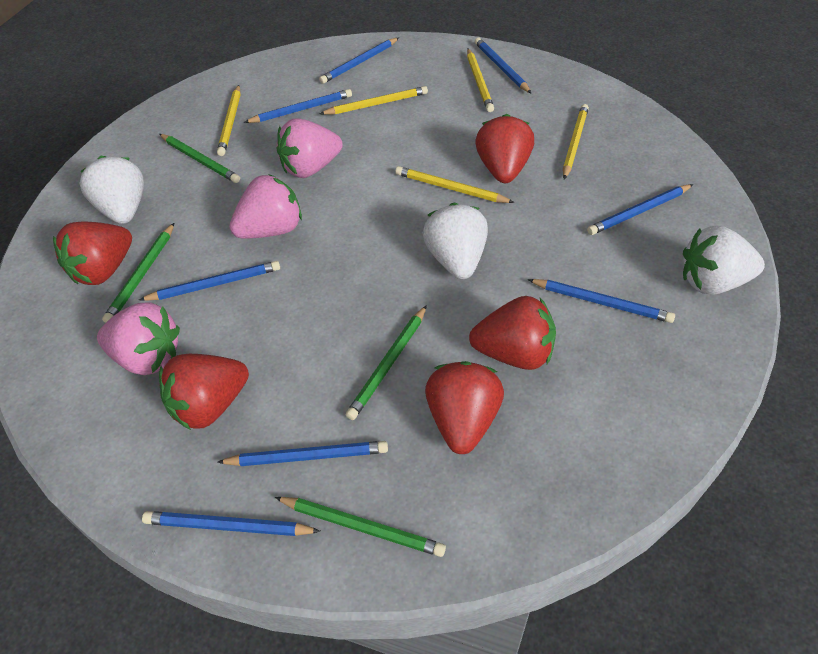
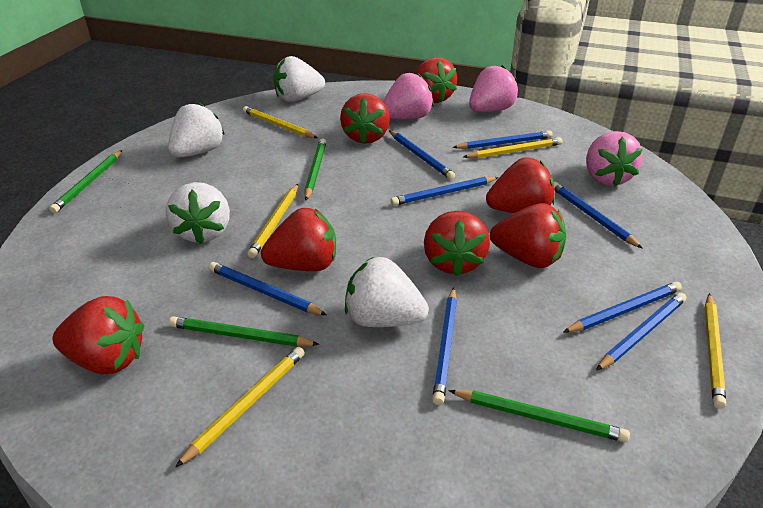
red strawberry: 5 -> 7
white strawberry: 3 -> 4

